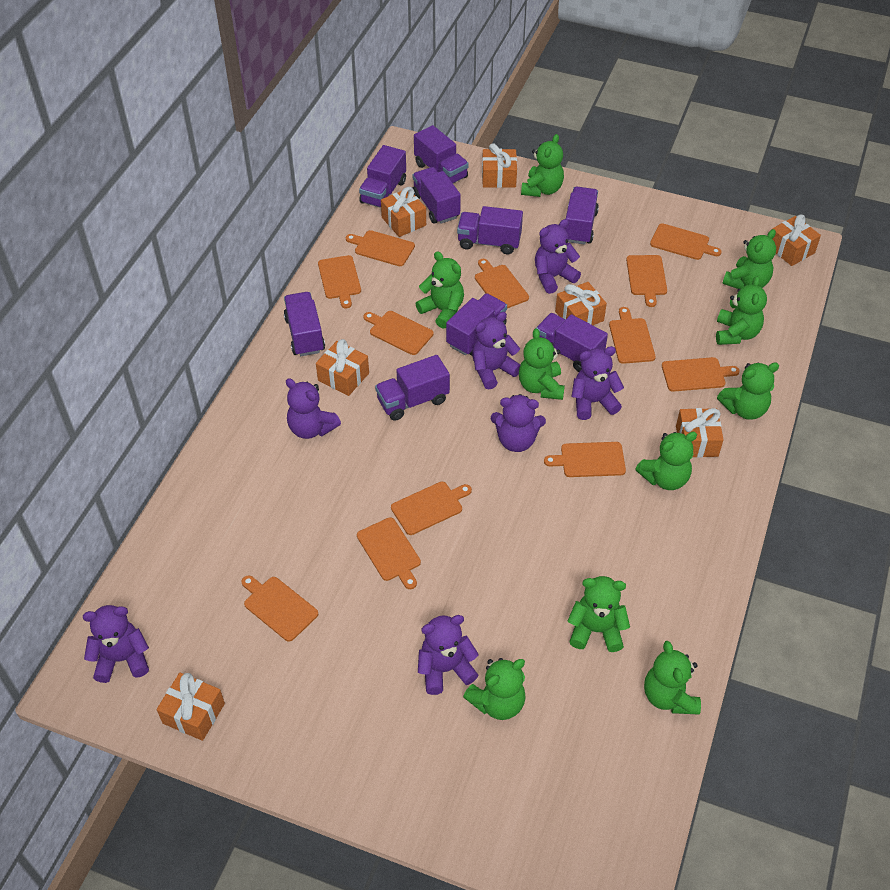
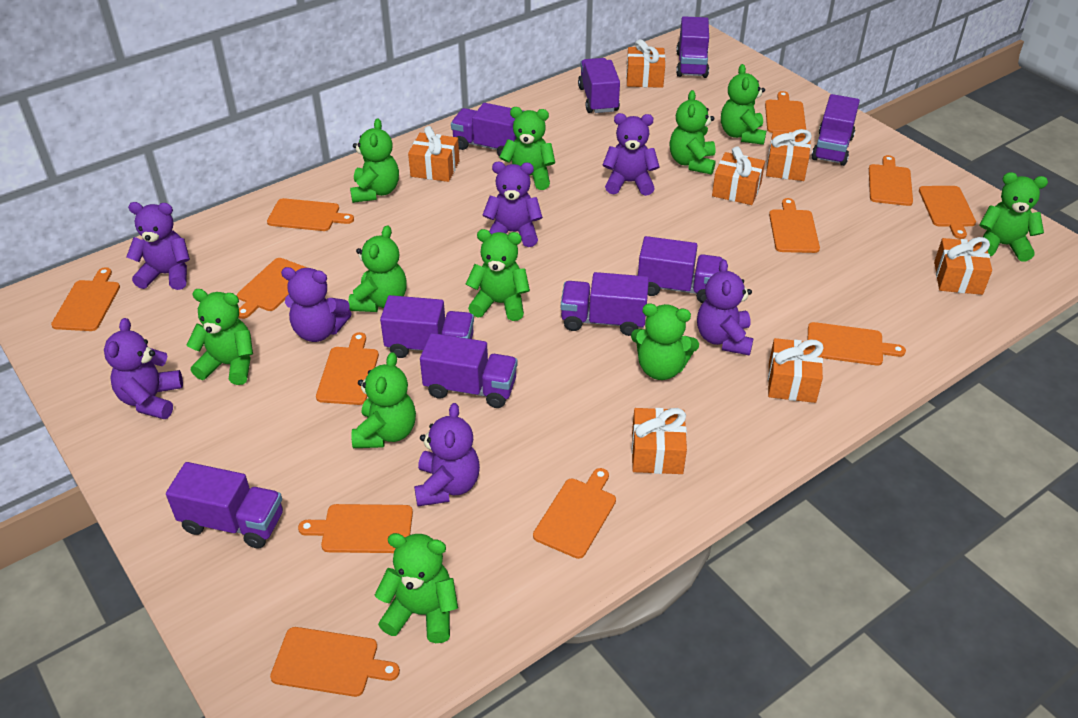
green teddy bear: 10 -> 11

